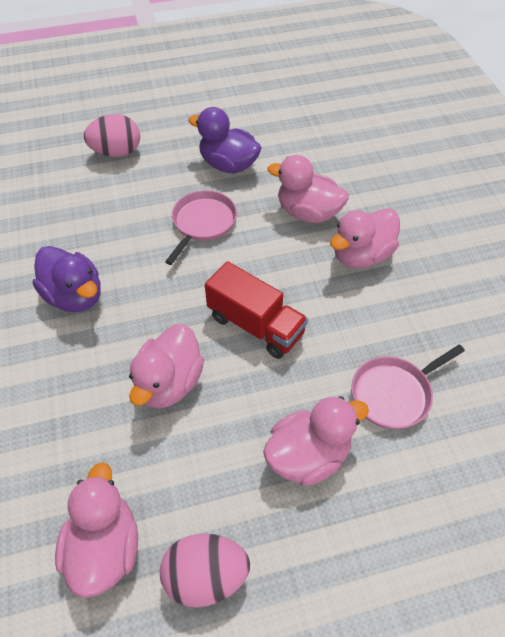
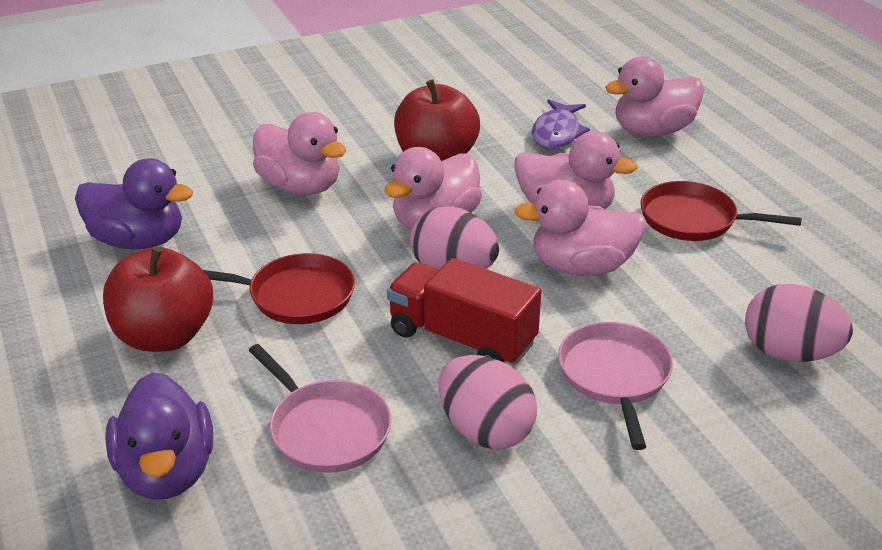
pink egg: 2 -> 3
purple fish: 0 -> 1
red apple: 0 -> 2
red pan: 0 -> 2

